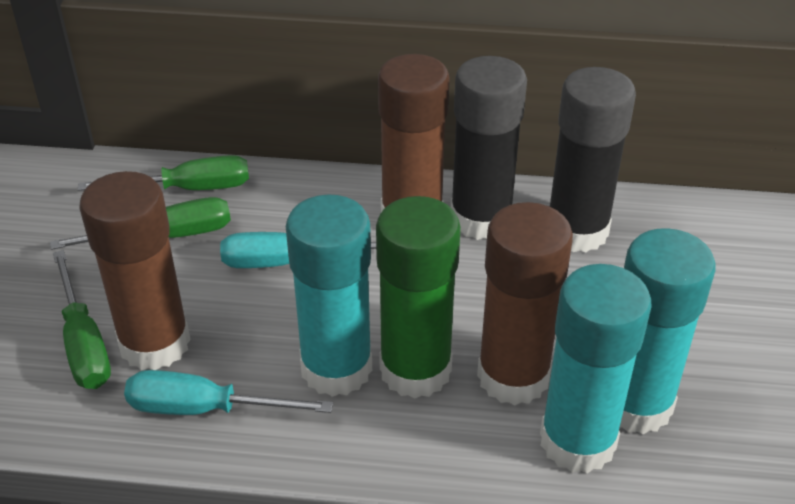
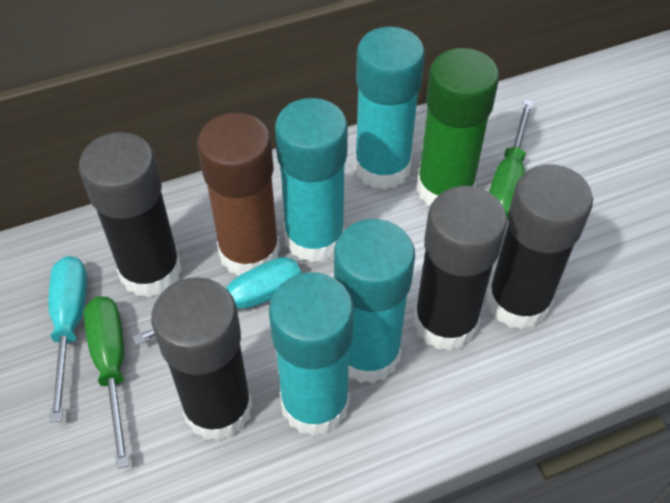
black glue stick: 2 -> 4
brown glue stick: 3 -> 1
green screwdriver: 3 -> 2
turquoise glue stick: 3 -> 4

